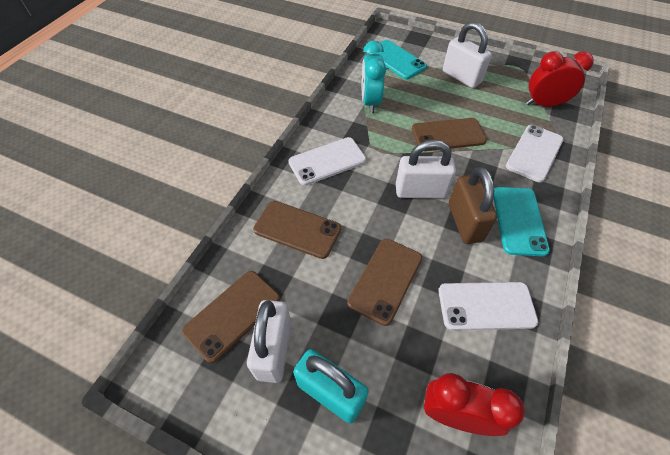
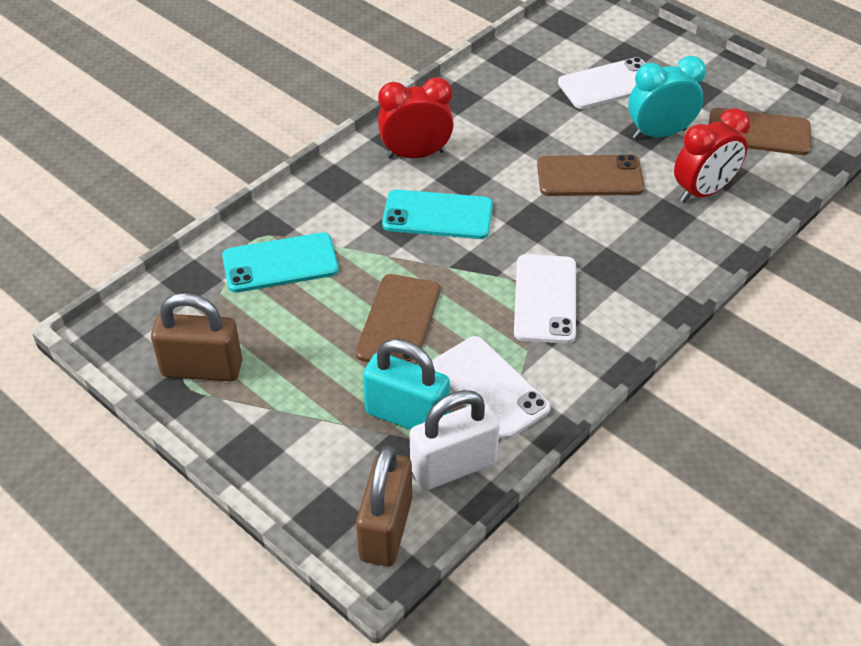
brown padlock: 1 -> 2
brown phone: 4 -> 3
white padlock: 3 -> 1

